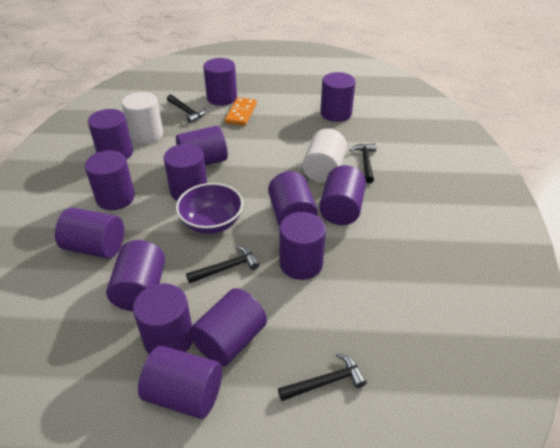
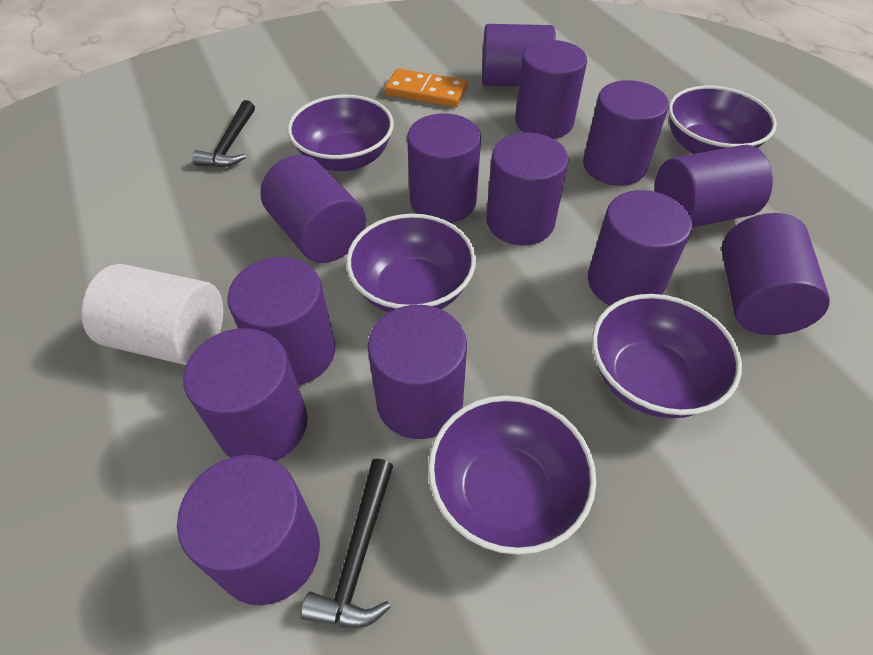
black hammer: 4 -> 2
purple bowl: 1 -> 5
purple cylinder: 14 -> 13
white cylinder: 2 -> 1

